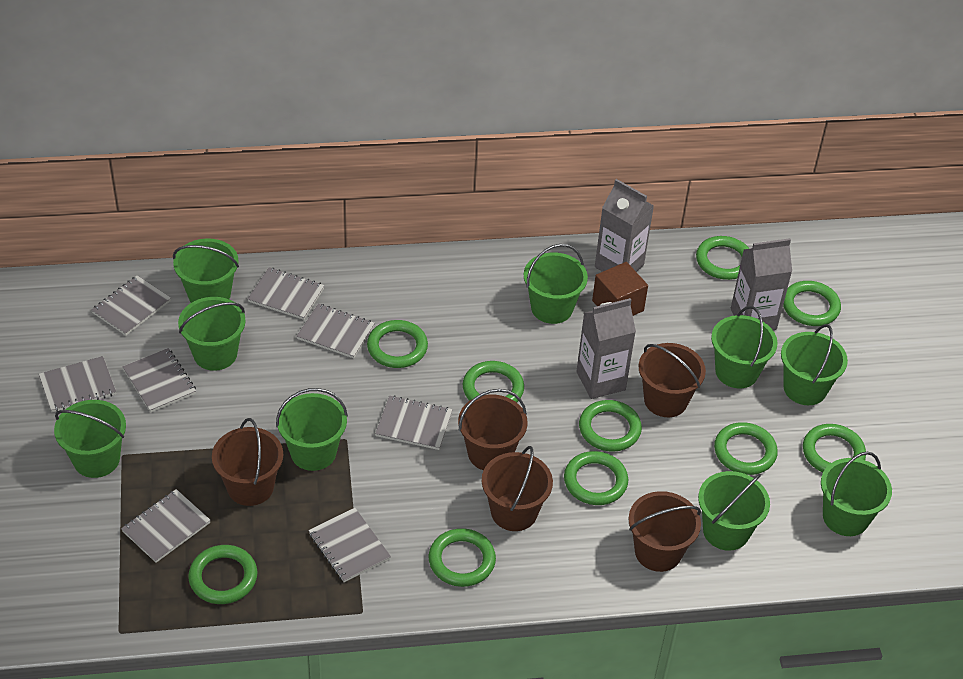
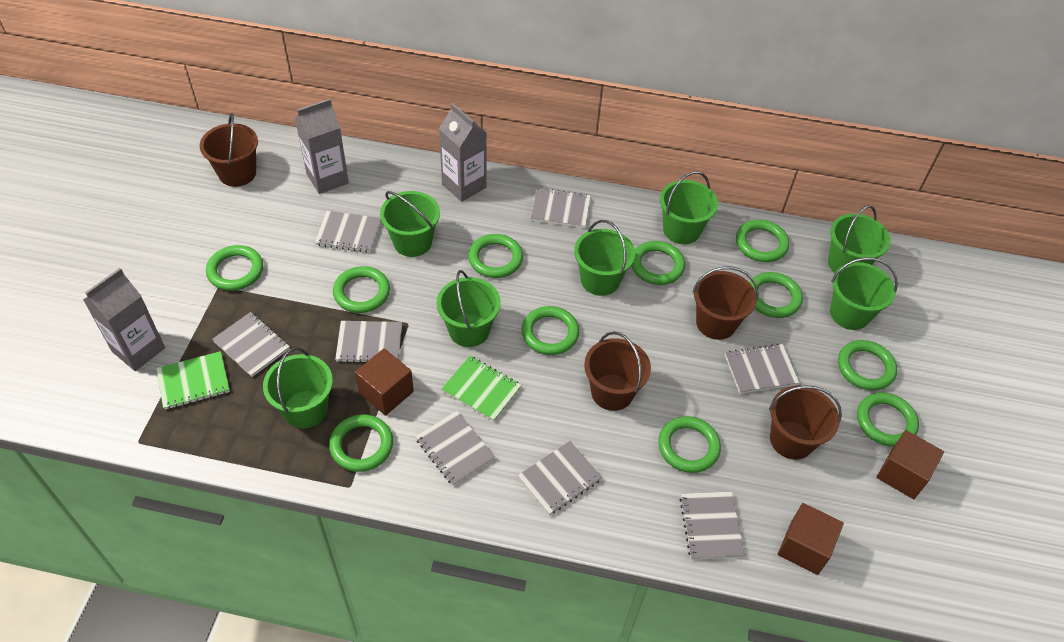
brown bucket: 5 -> 4
brown cube: 1 -> 3
green bucket: 9 -> 7
green notebook: 0 -> 2
green ring: 10 -> 11

